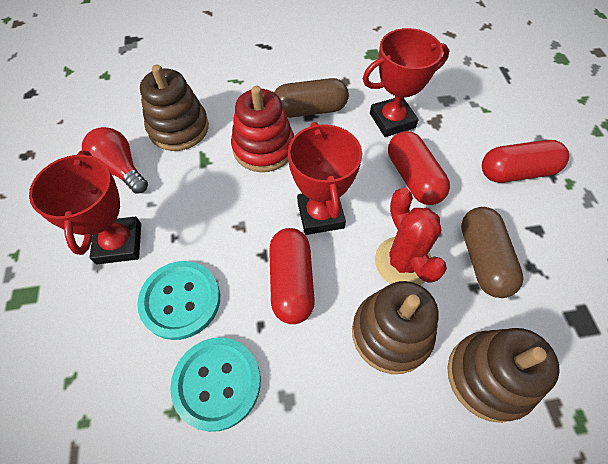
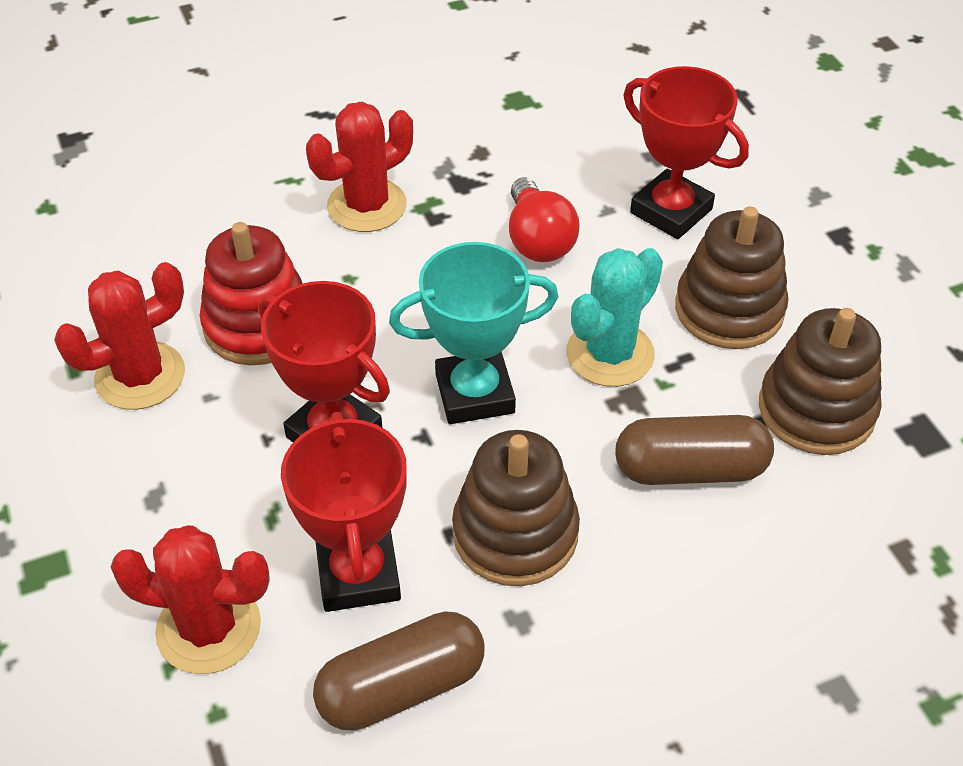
red cactus: 1 -> 3
red capsule: 3 -> 0
turquoise button: 2 -> 0
turquoise cactus: 0 -> 1
turquoise trophy: 0 -> 1

